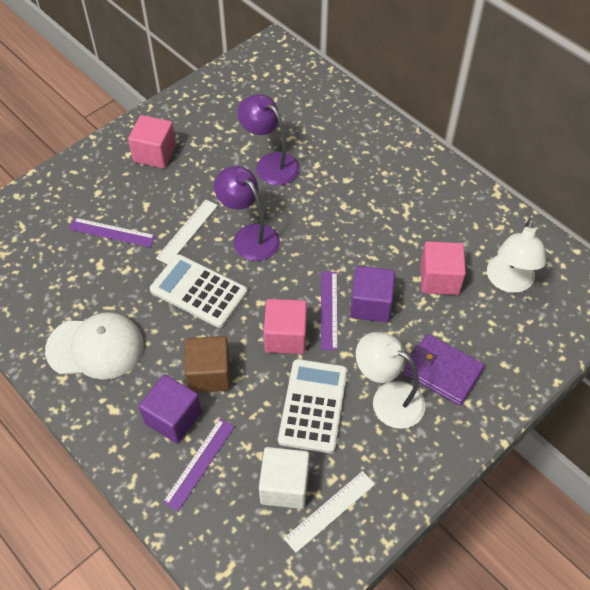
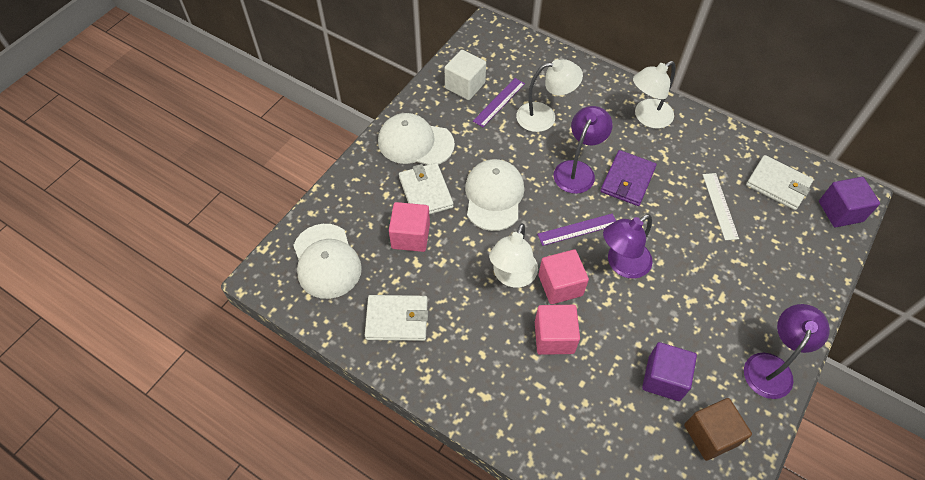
purple lamp: 2 -> 3
purple ruler: 3 -> 2
white calculator: 2 -> 0
white cap: 1 -> 3
white lamp: 2 -> 3
white ruler: 2 -> 1
white wallet: 0 -> 3

